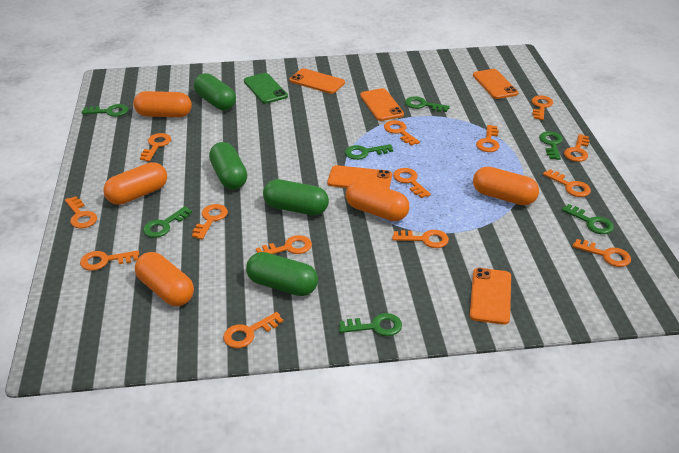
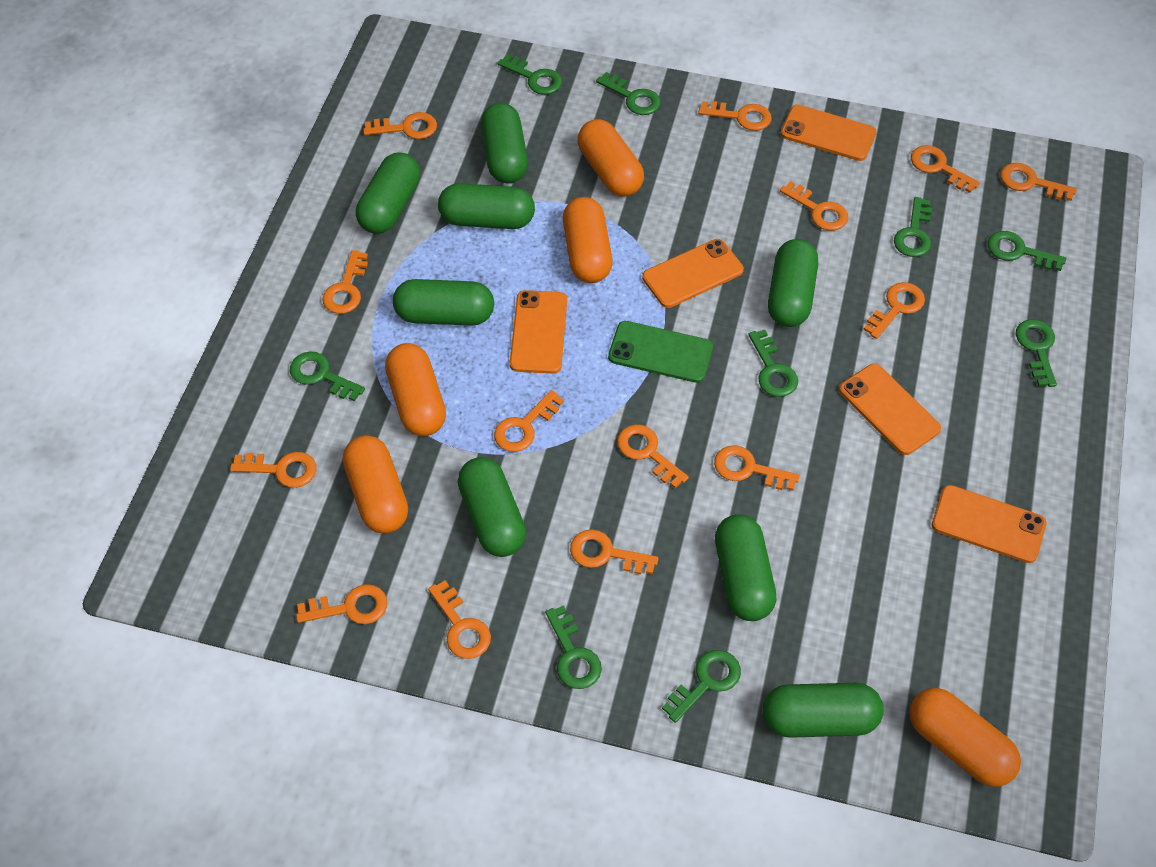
green capsule: 4 -> 8
green key: 7 -> 9

